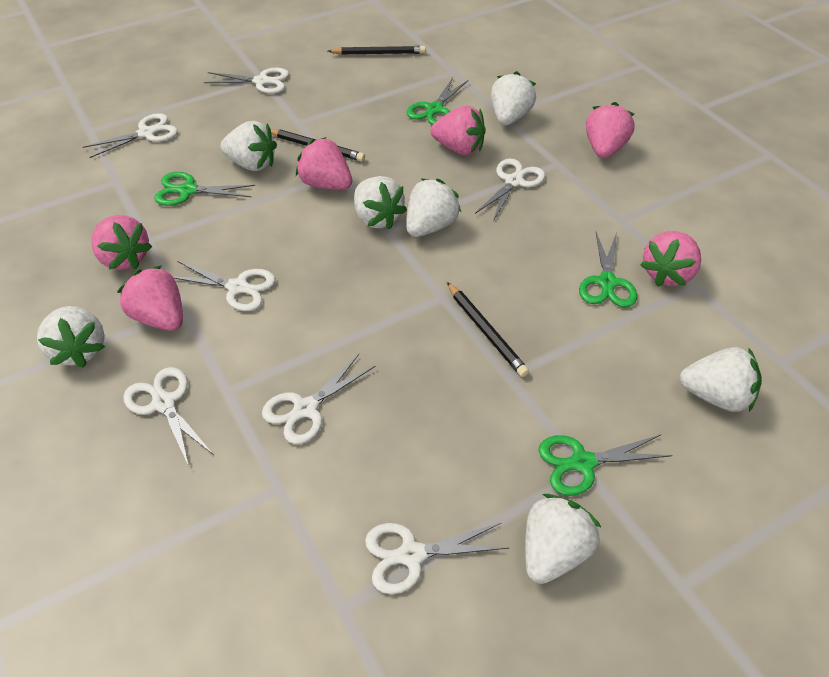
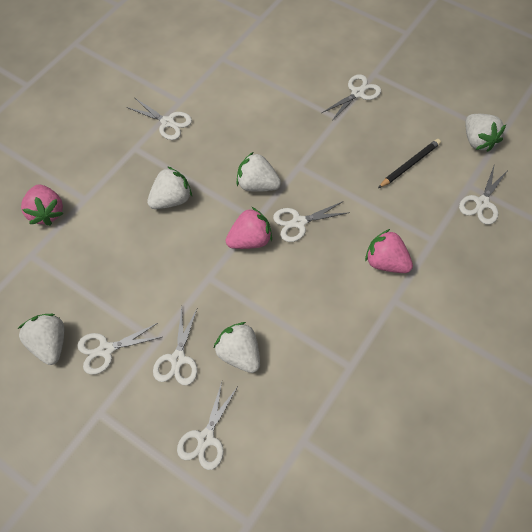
black pencil: 3 -> 1
green scissors: 4 -> 0
pink strawberry: 6 -> 3
white strawberry: 7 -> 5

